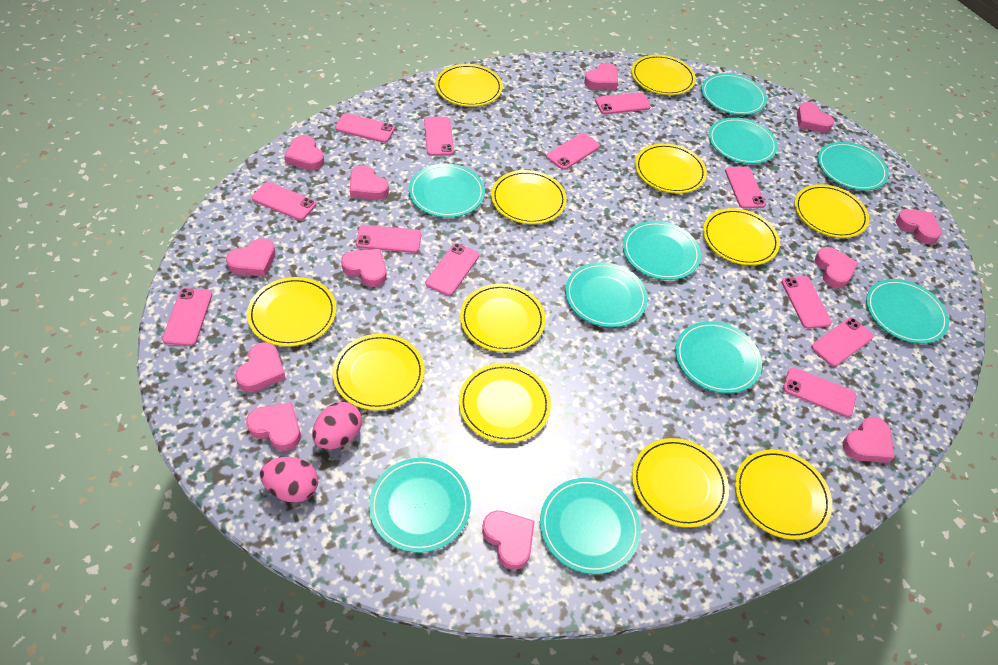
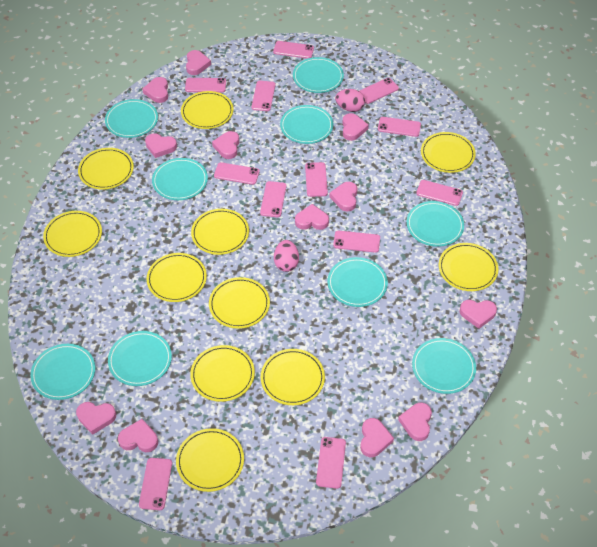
turquoise plate: 10 -> 9
yellow plate: 12 -> 11

